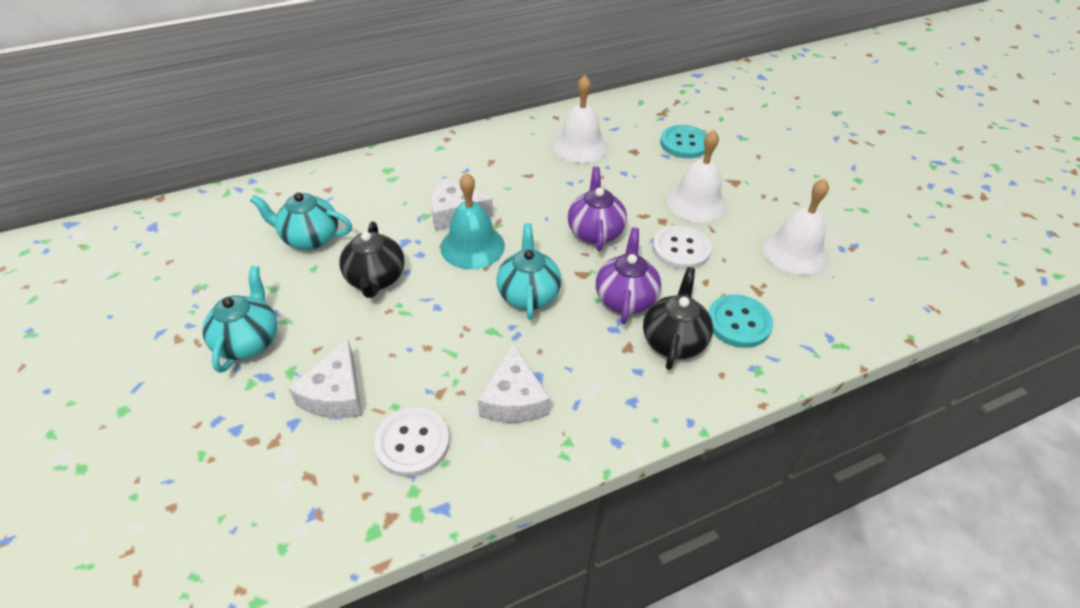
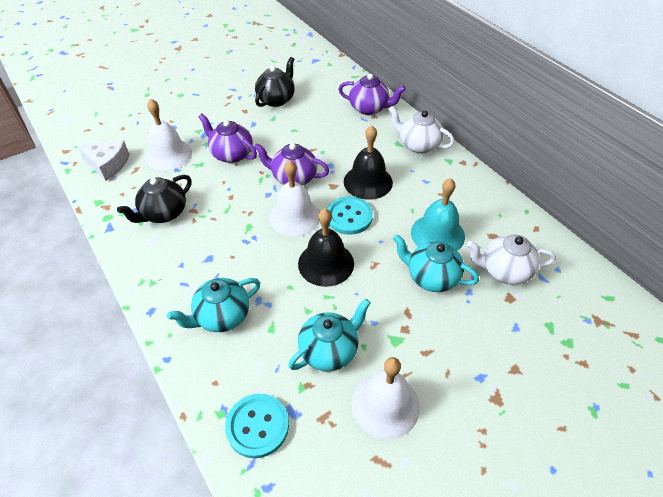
black bell: 0 -> 2
purple teapot: 2 -> 3
white button: 2 -> 0
white cheese: 3 -> 1
white teapot: 0 -> 2

